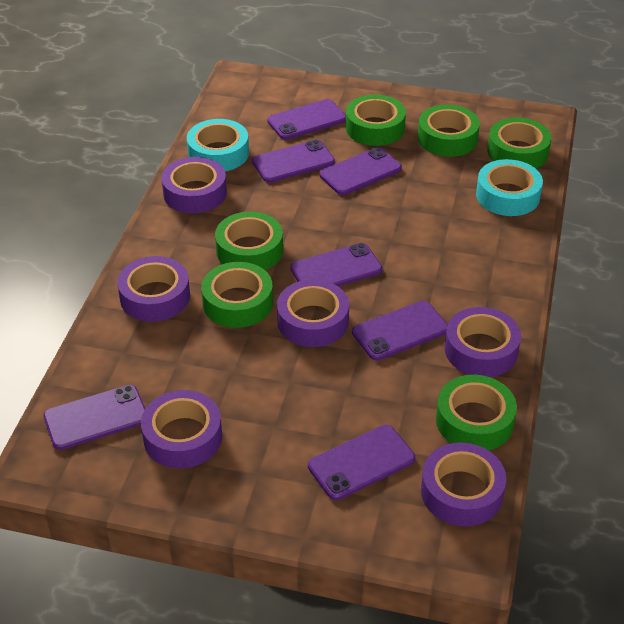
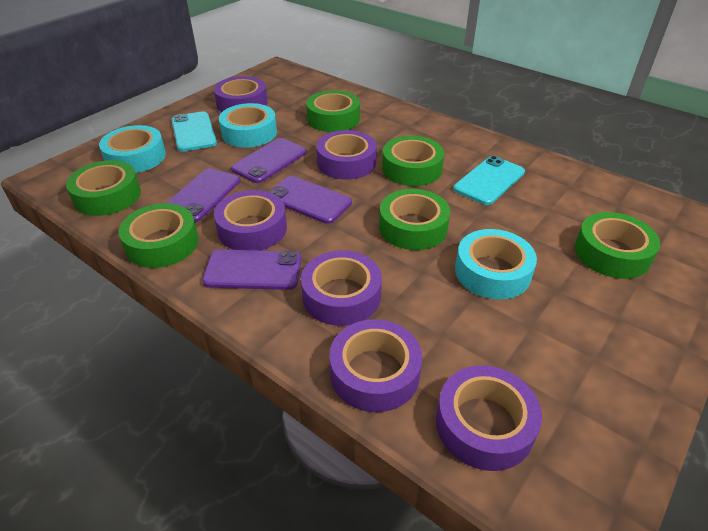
purple phone: 7 -> 4
turquoise phone: 0 -> 2
turquoise tape: 2 -> 3

